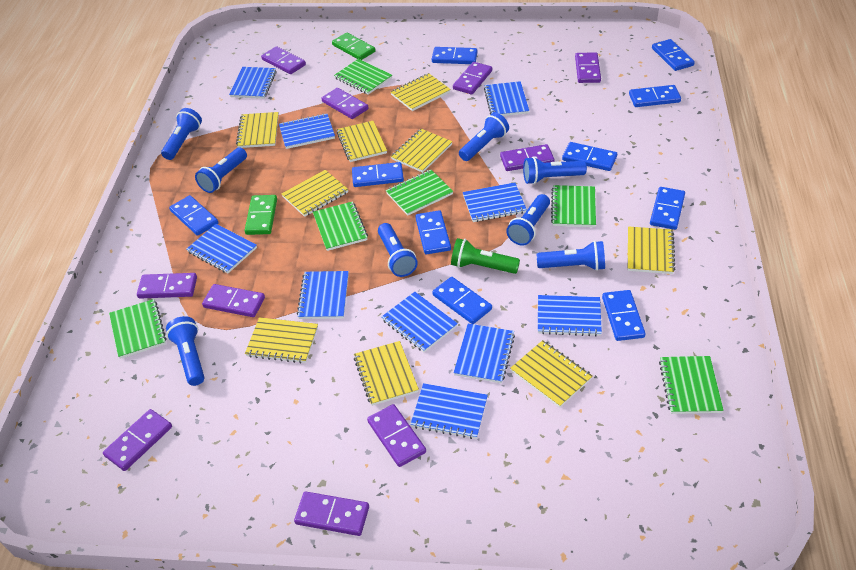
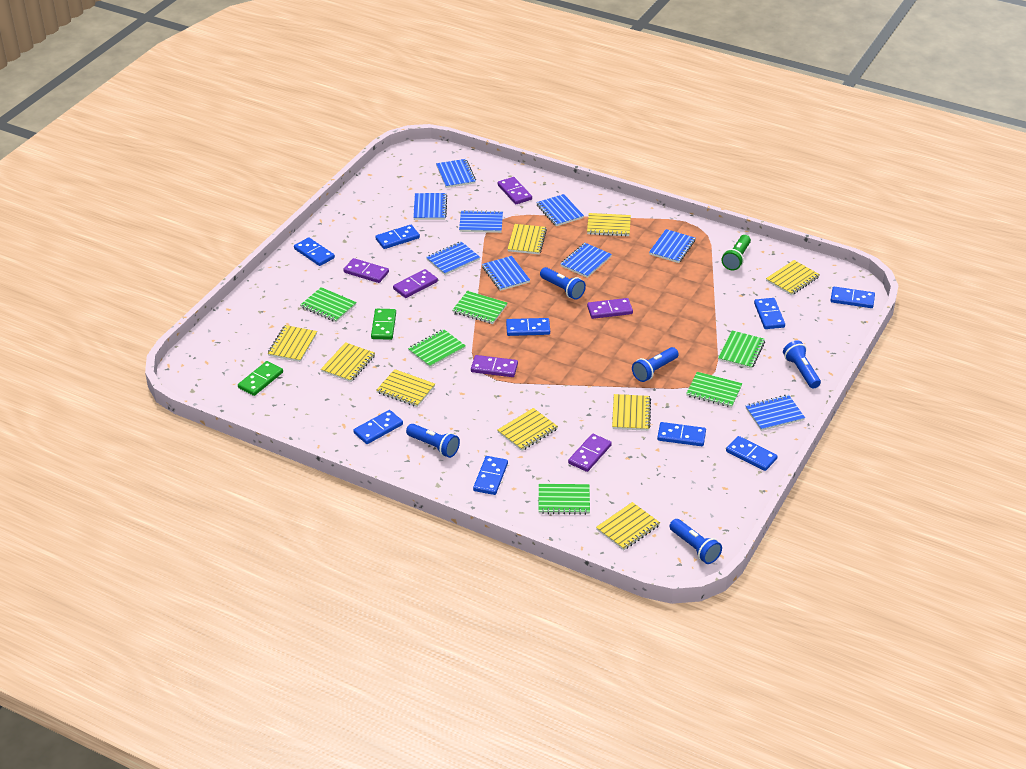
blue domino: 10 -> 9
blue flashlight: 8 -> 5
blue notebook: 10 -> 9
purple domino: 10 -> 6

